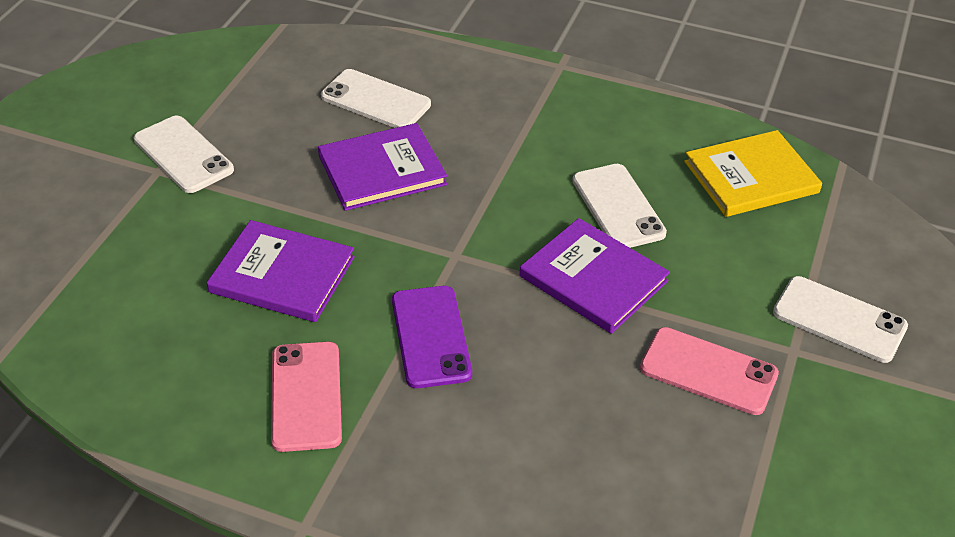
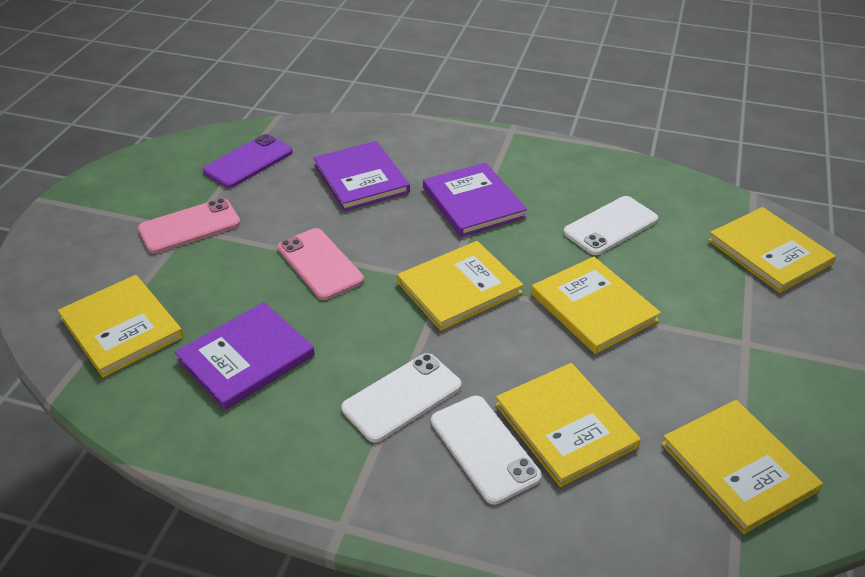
white phone: 4 -> 3
yellow book: 1 -> 6

